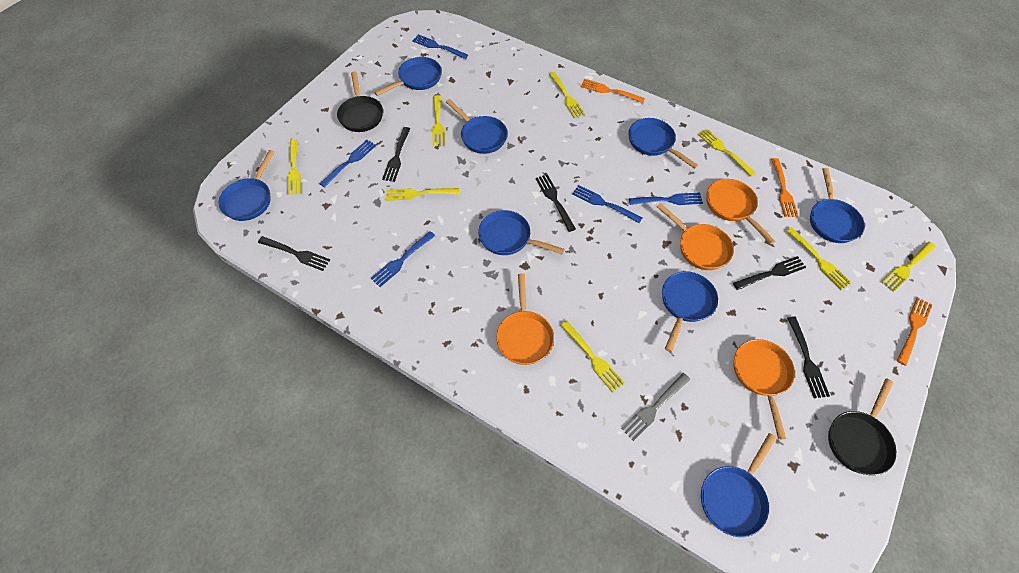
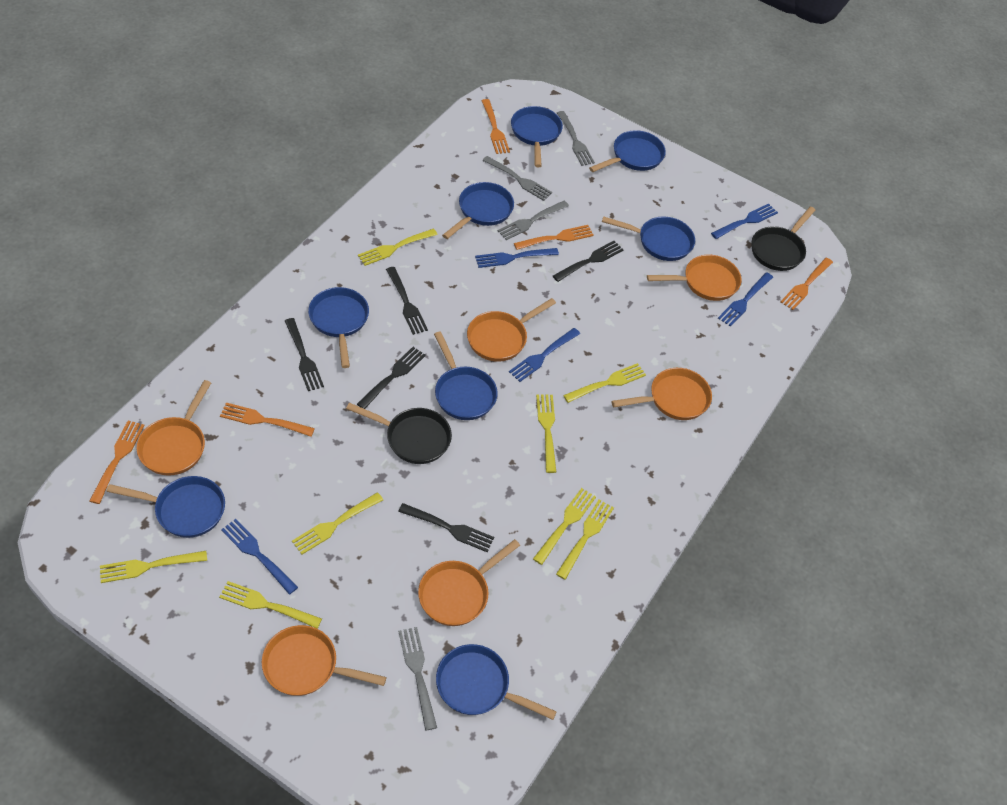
grey fork: 1 -> 4
orange fork: 3 -> 5
orange pan: 4 -> 6

